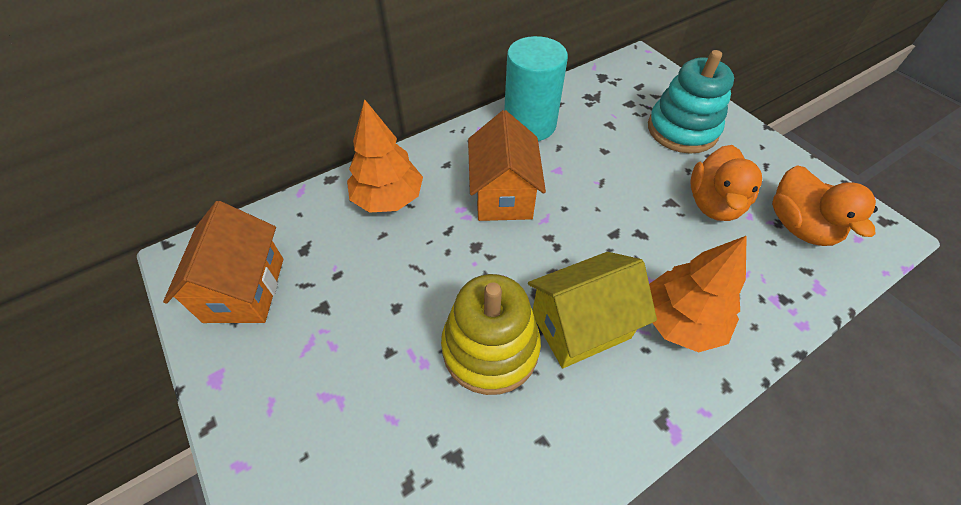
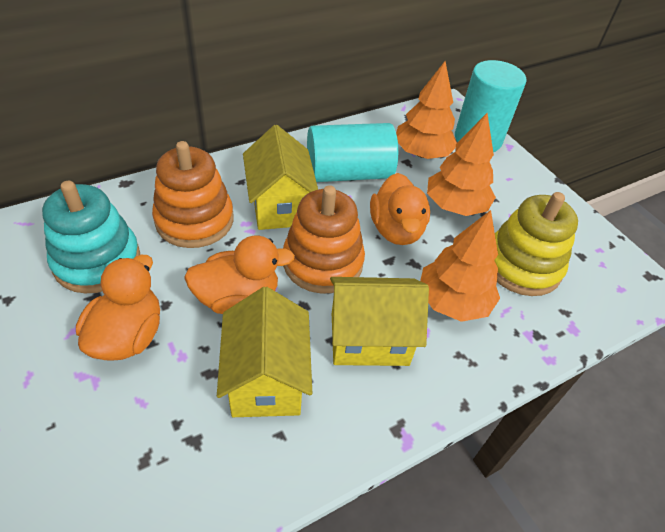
orange duck: 2 -> 3
orange house: 2 -> 0
orange stacking toy: 0 -> 2
orange tree: 2 -> 3
turquoise cylinder: 1 -> 2
yellow house: 1 -> 3

